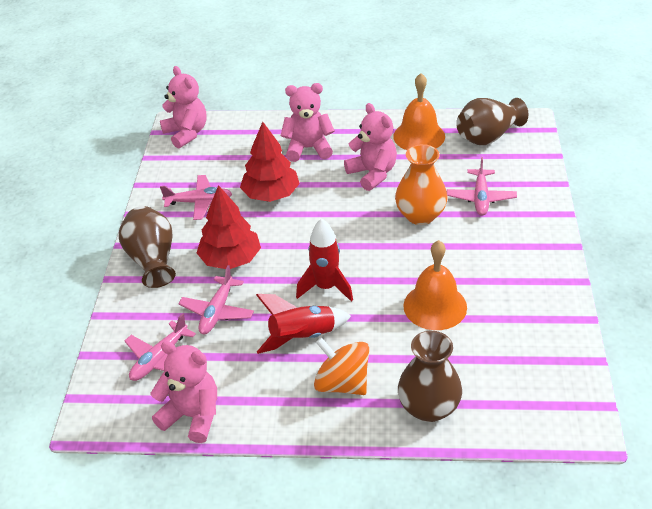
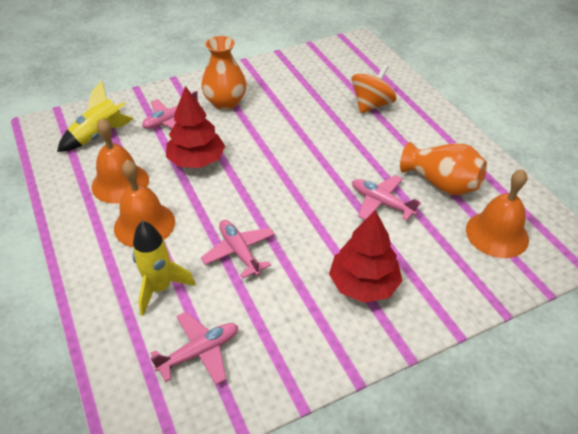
brown vase: 3 -> 0
orange bell: 2 -> 3
orange vase: 1 -> 2
pink teddy bear: 4 -> 0
red rocket: 2 -> 0
yellow rocket: 0 -> 2

